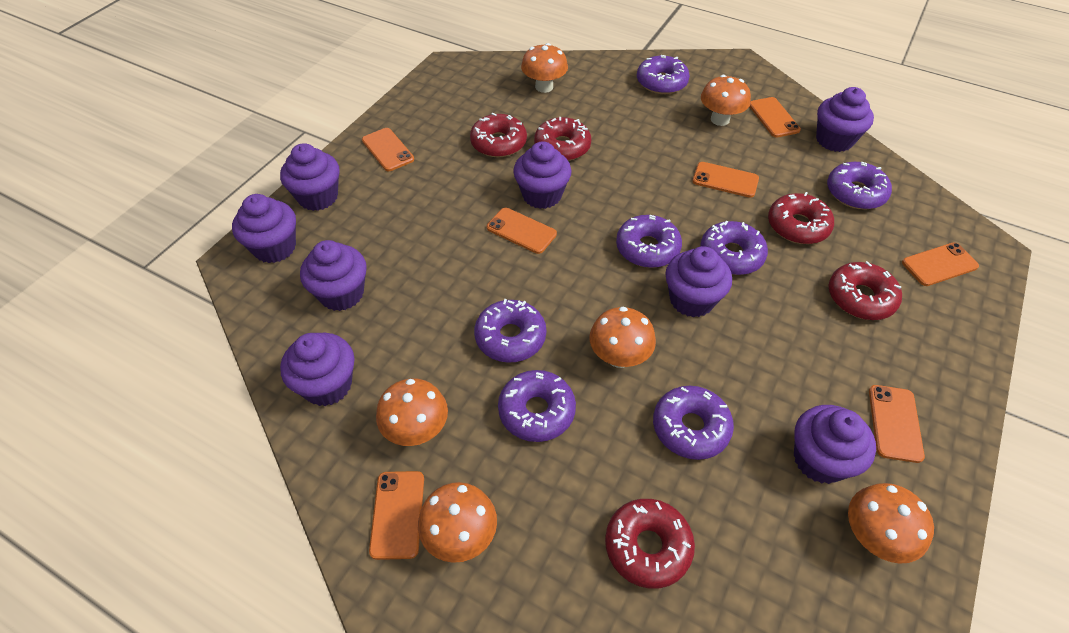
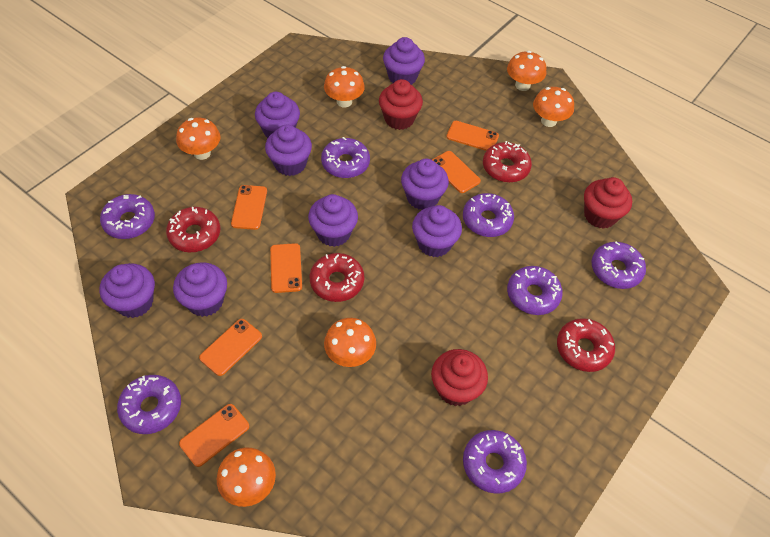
orange phone: 7 -> 6
red cupcake: 0 -> 3
red donut: 5 -> 4

